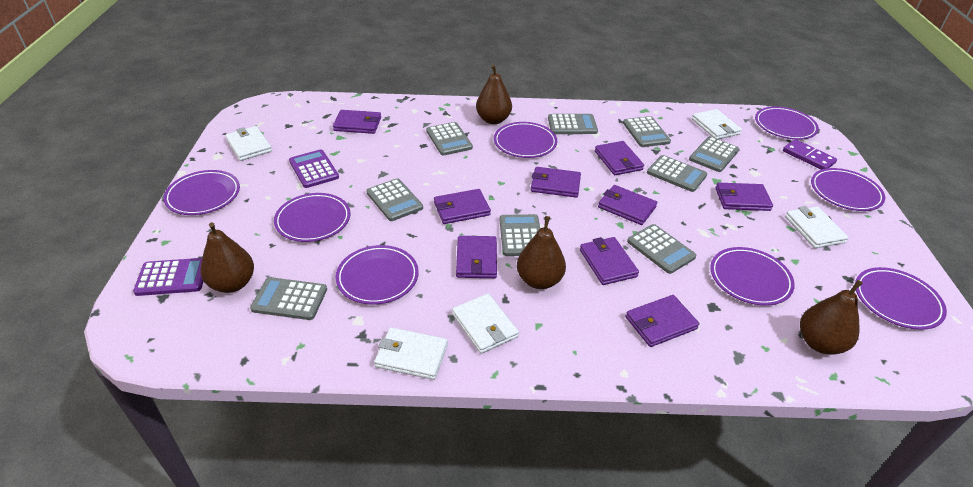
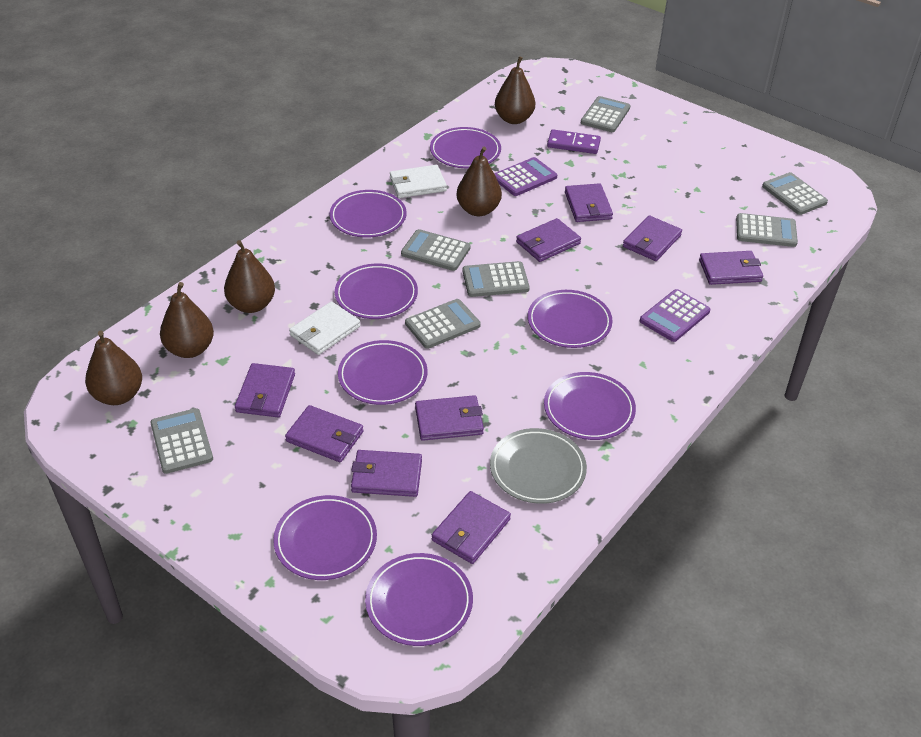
brown pear: 4 -> 5
grey calculator: 9 -> 7
grey plate: 0 -> 1
white wallet: 5 -> 2

